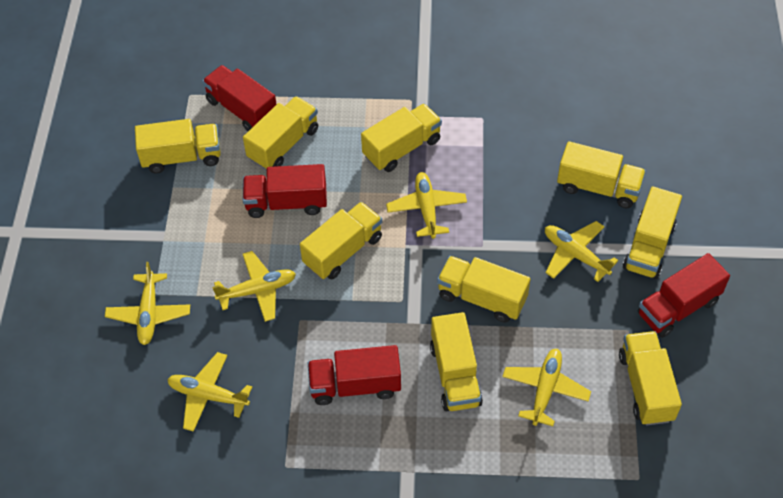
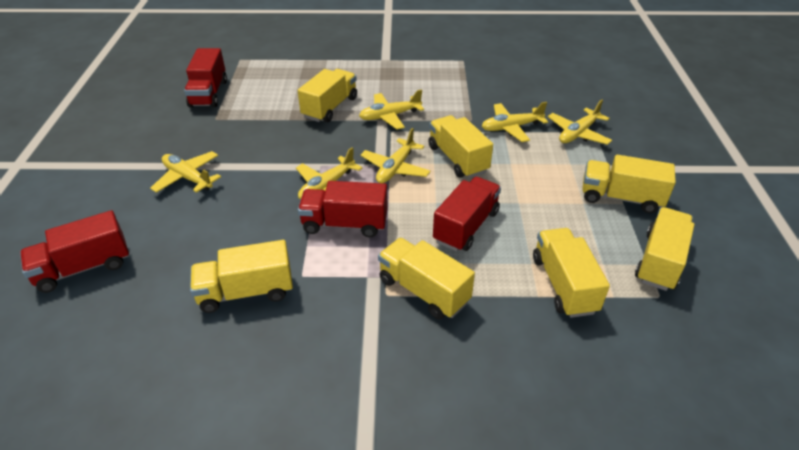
yellow truck: 9 -> 7

